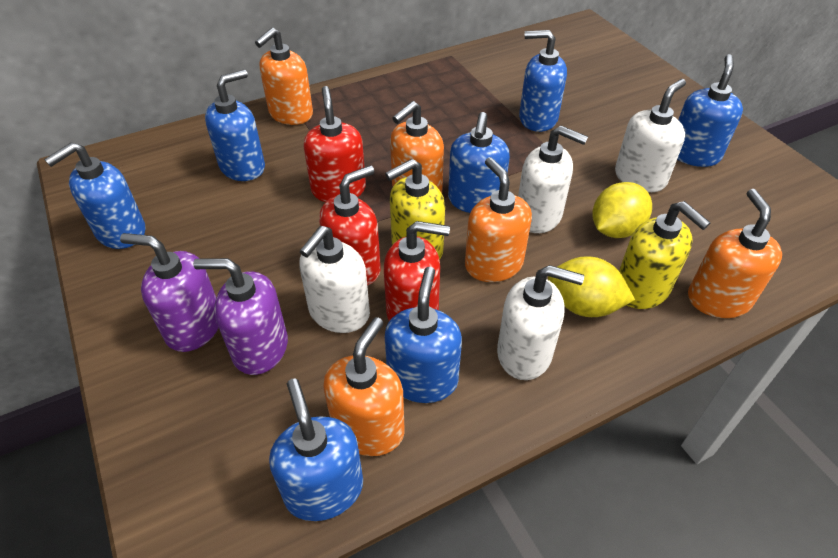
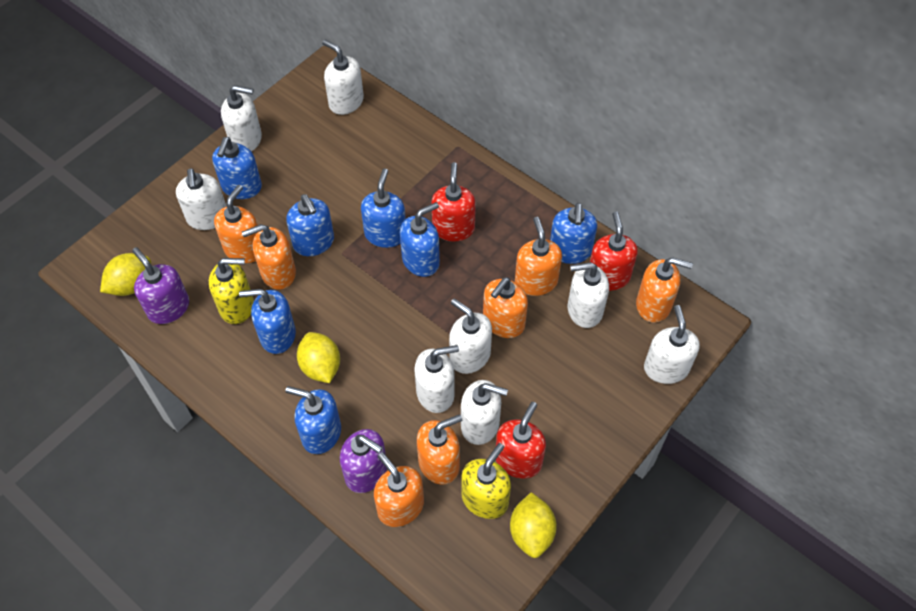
orange soap dispenser: 5 -> 7
white soap dispenser: 4 -> 8
yellow lemon: 2 -> 3

